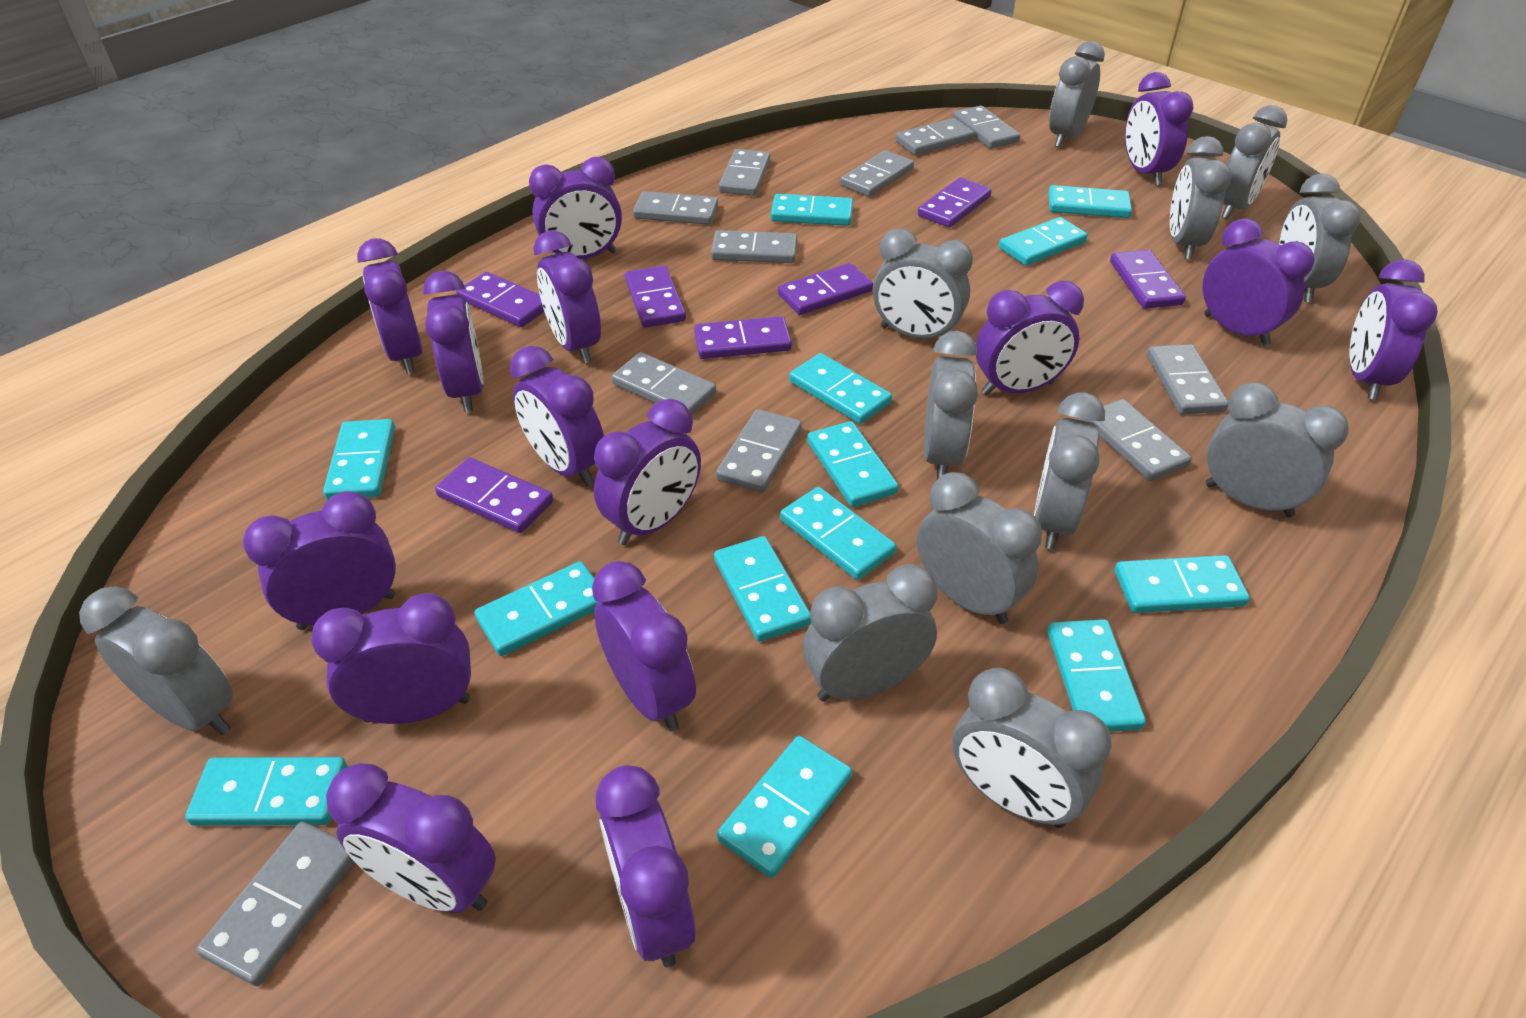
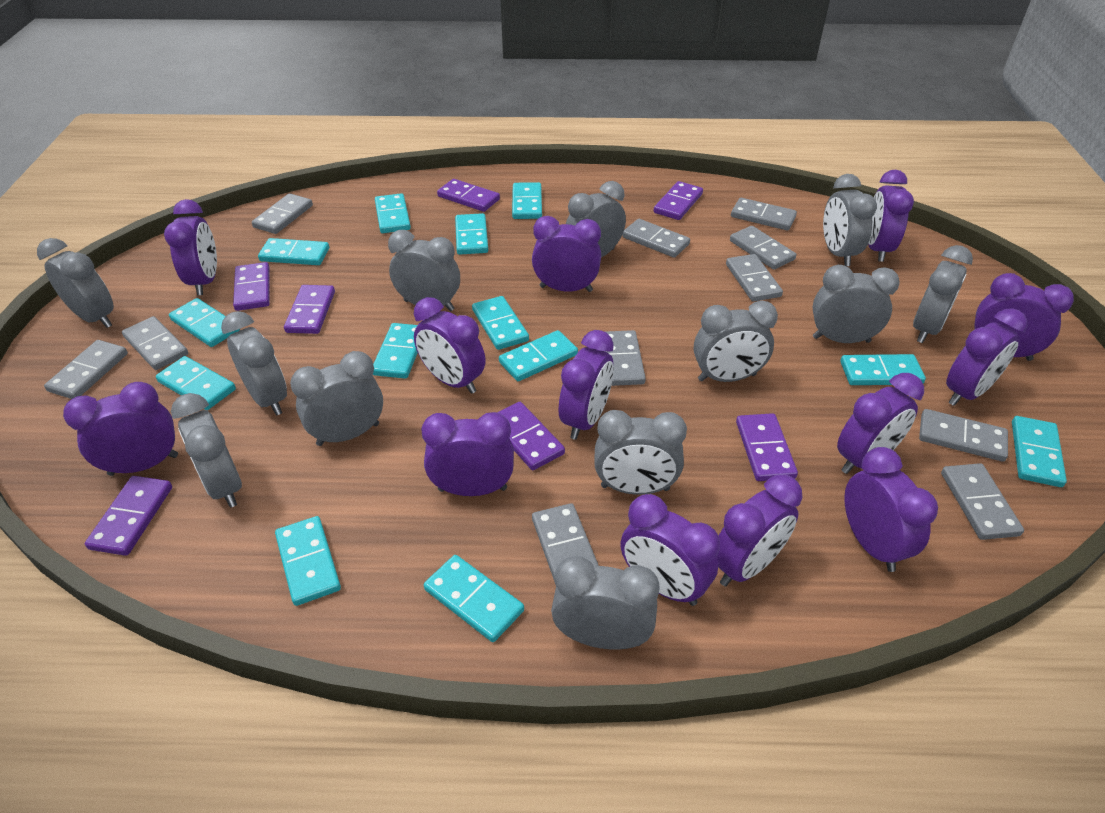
purple clock: 15 -> 13

